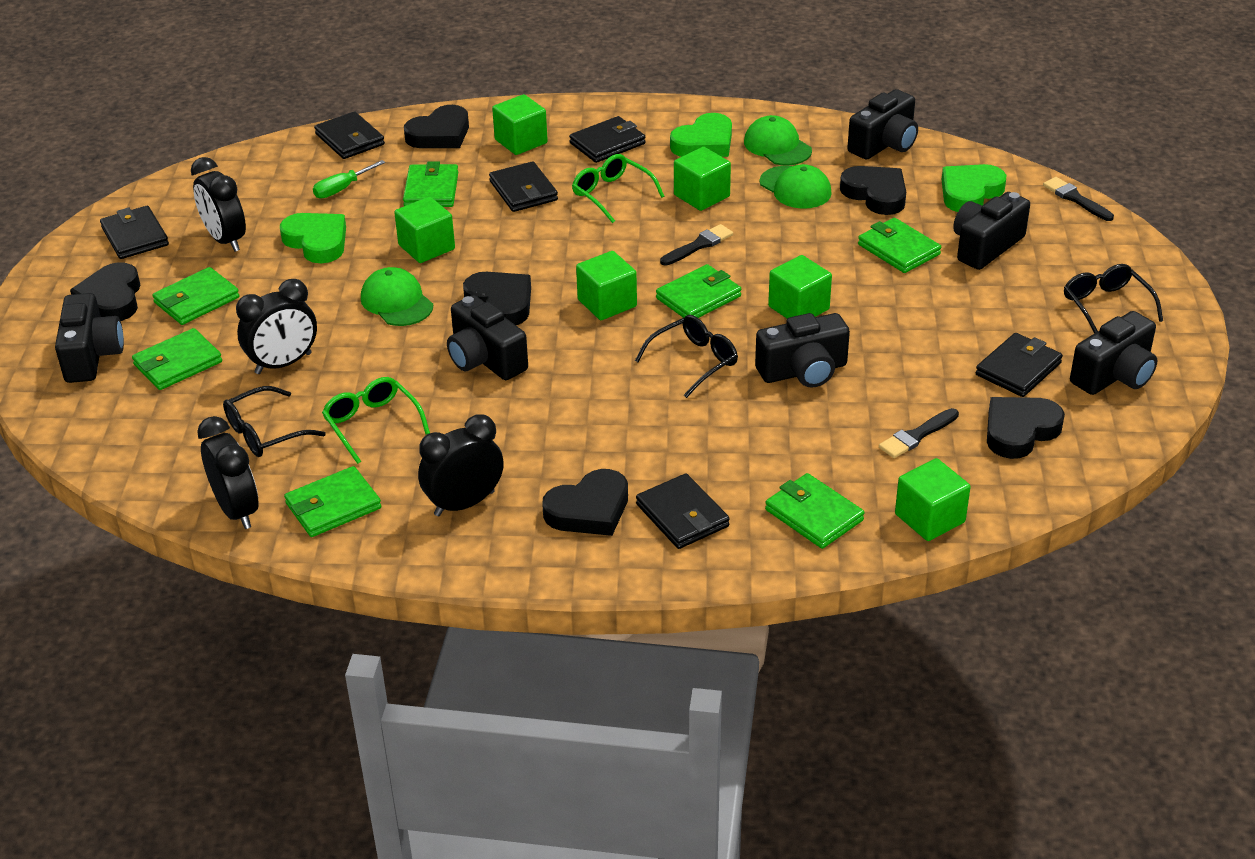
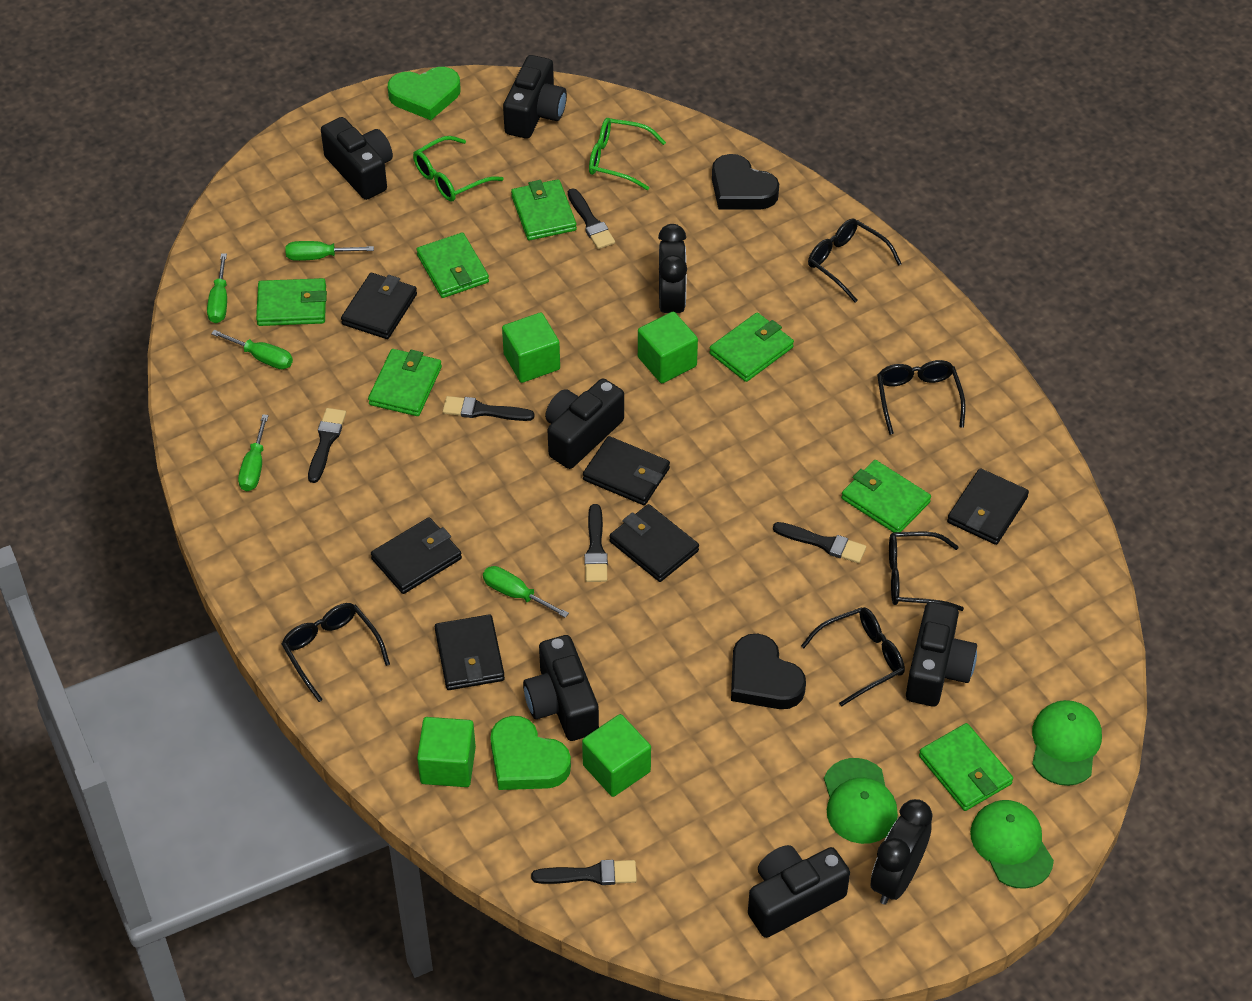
black brush: 3 -> 6
black clock: 4 -> 2
black glasses: 3 -> 5
black heart: 6 -> 2
green cube: 6 -> 4
green heart: 3 -> 2
green screwdriver: 1 -> 5

